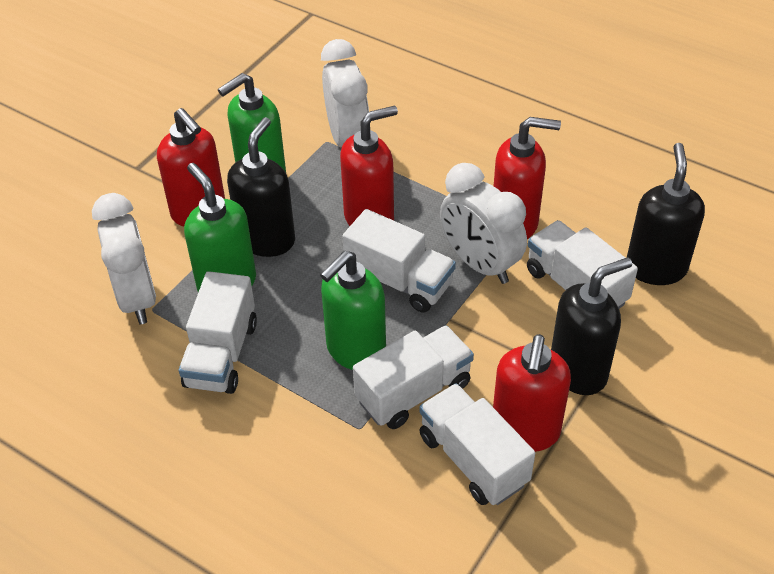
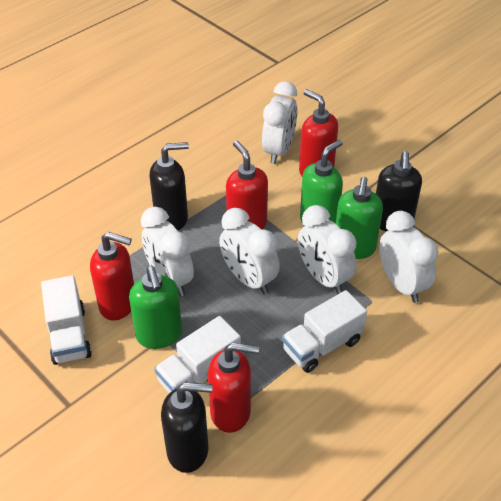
white clock: 3 -> 5
white truck: 5 -> 3

